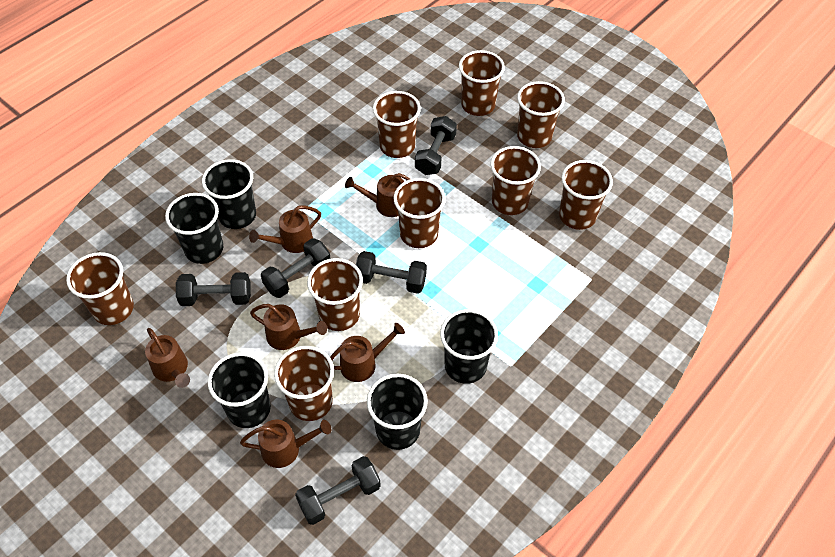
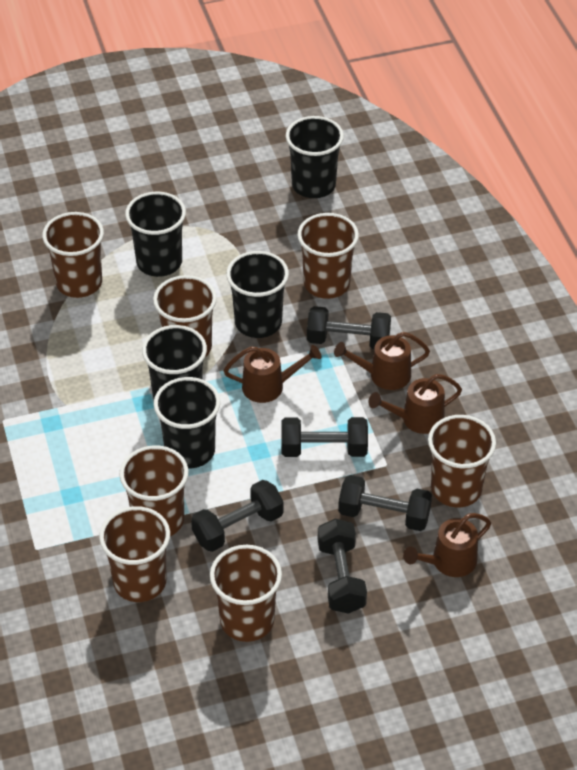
brown cup: 9 -> 7
brown watering can: 6 -> 4

